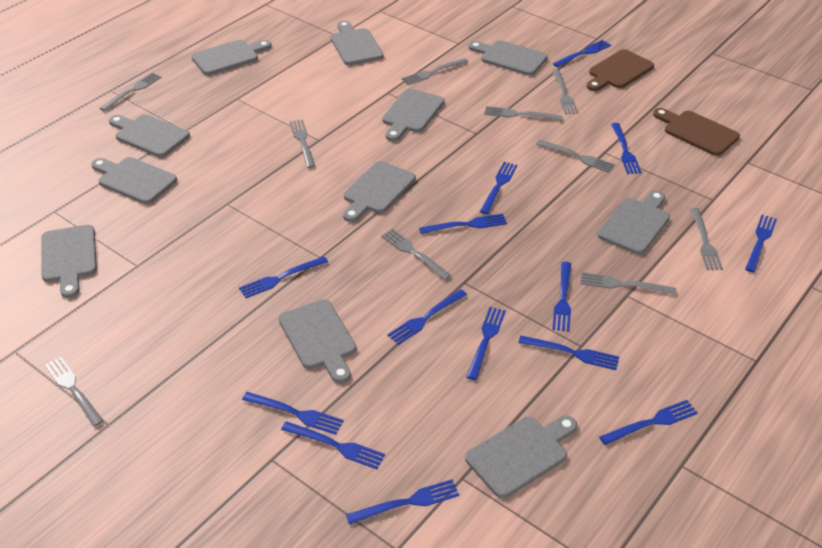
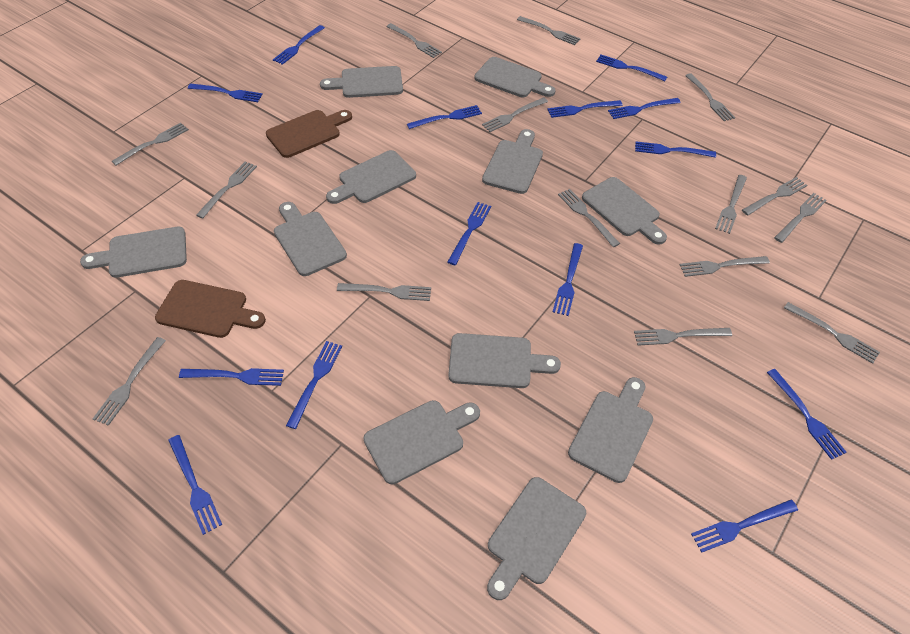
grey fork: 10 -> 15

